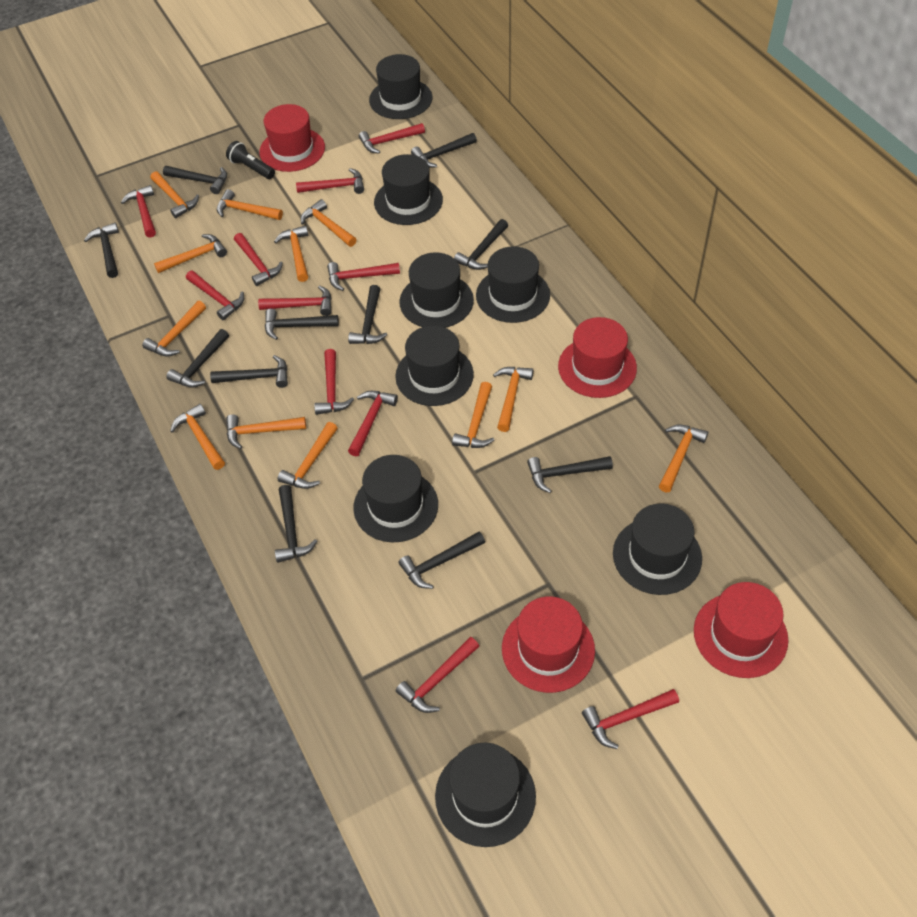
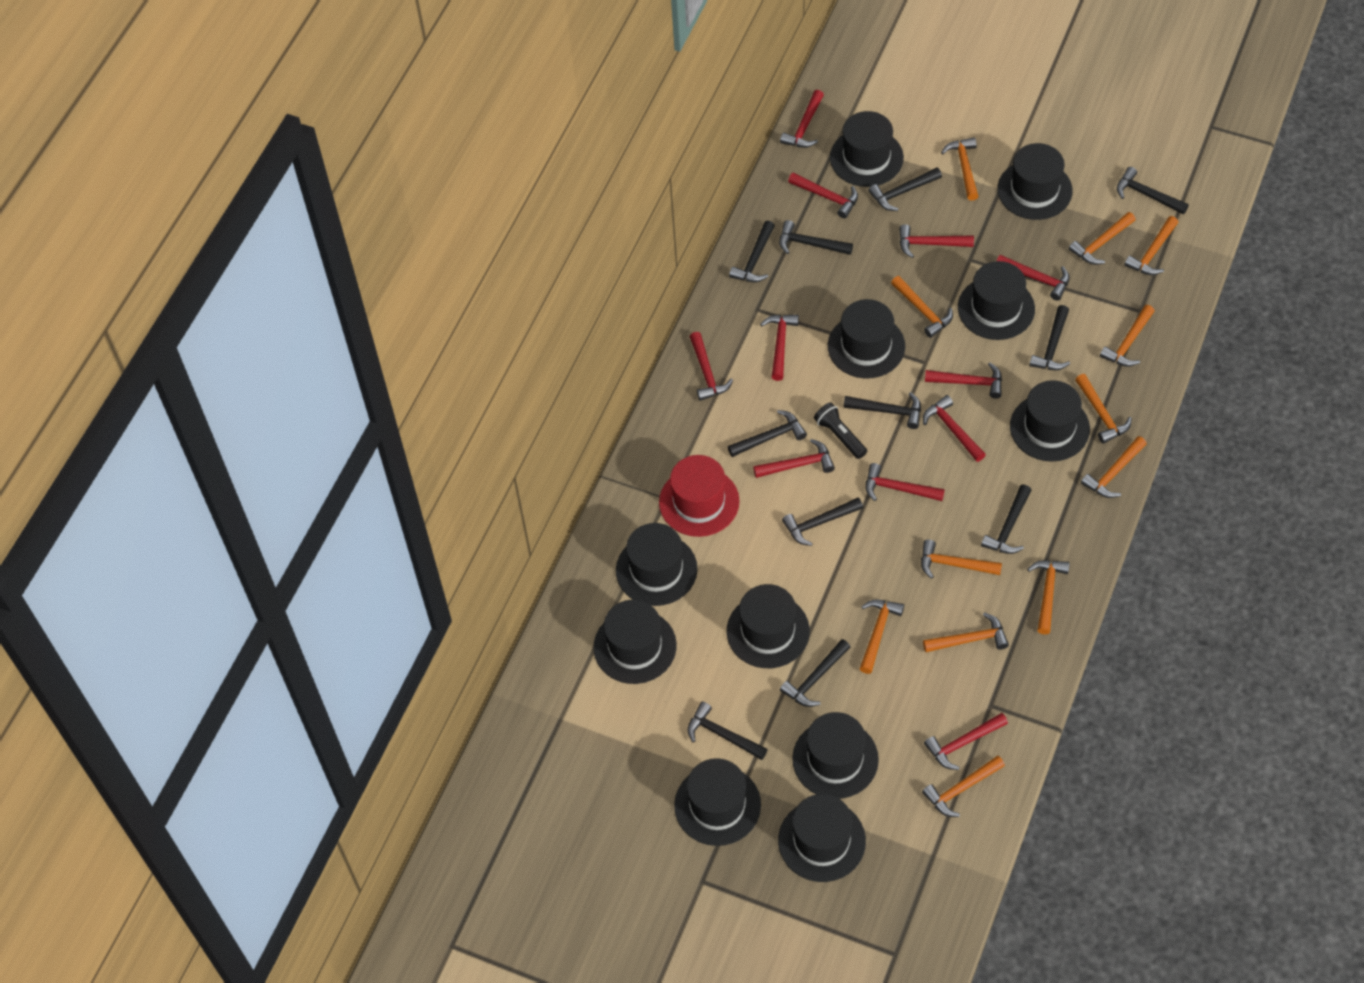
black hat: 8 -> 11
red hat: 4 -> 1

